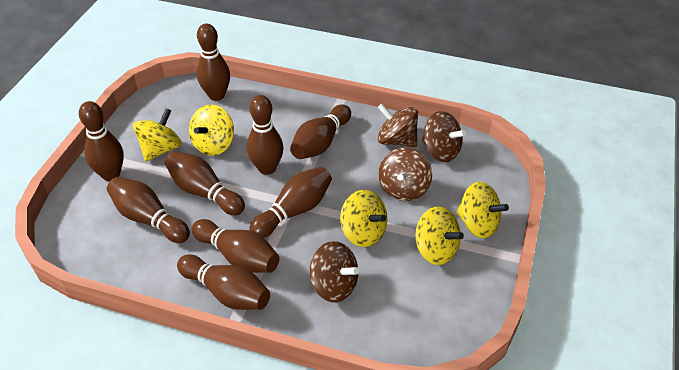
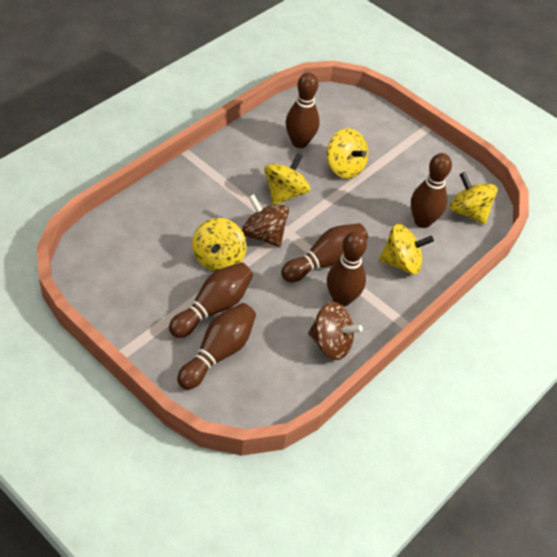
brown bowling pin: 9 -> 6
brown spinning top: 4 -> 2

